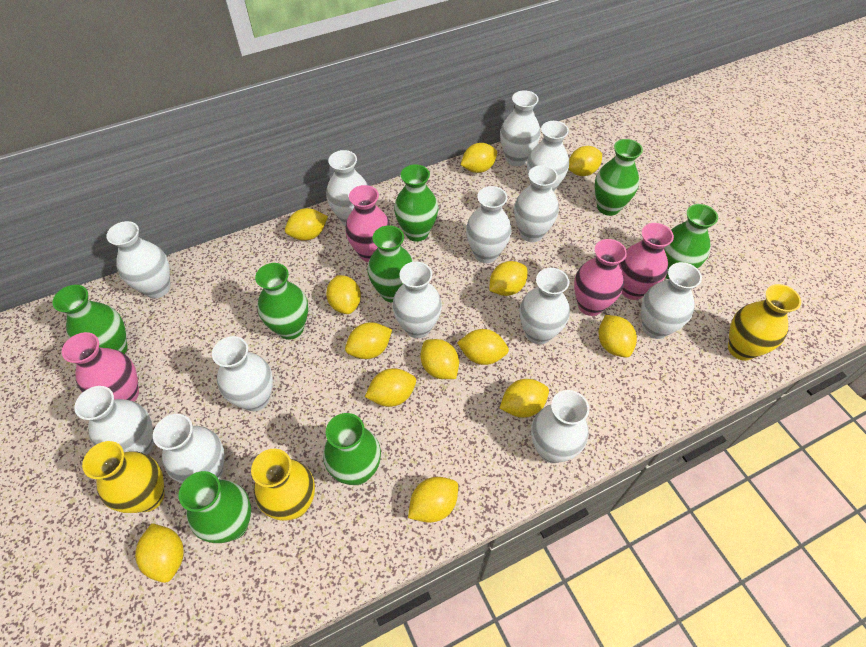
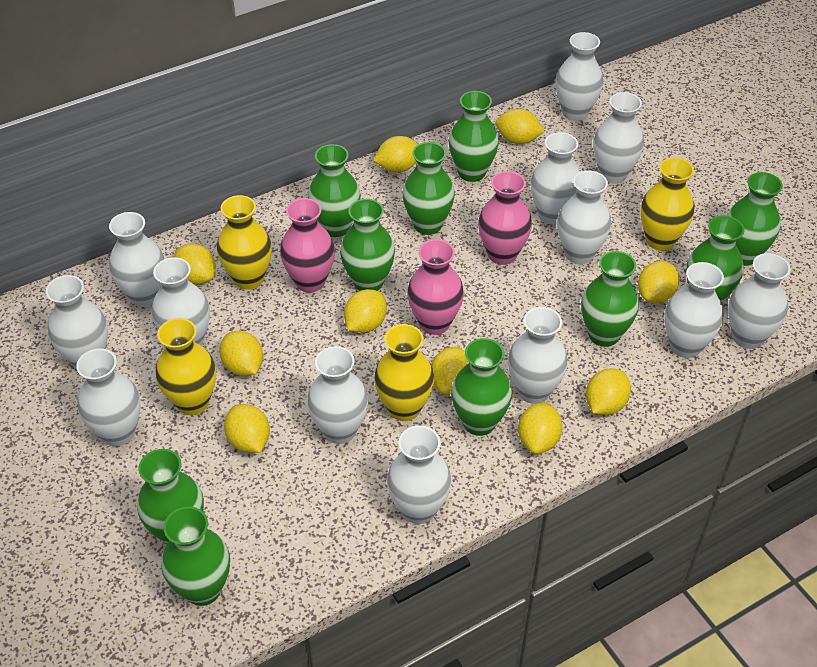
green vase: 8 -> 10
pink vase: 4 -> 3
yellow lemon: 13 -> 10
yellow vase: 3 -> 4

